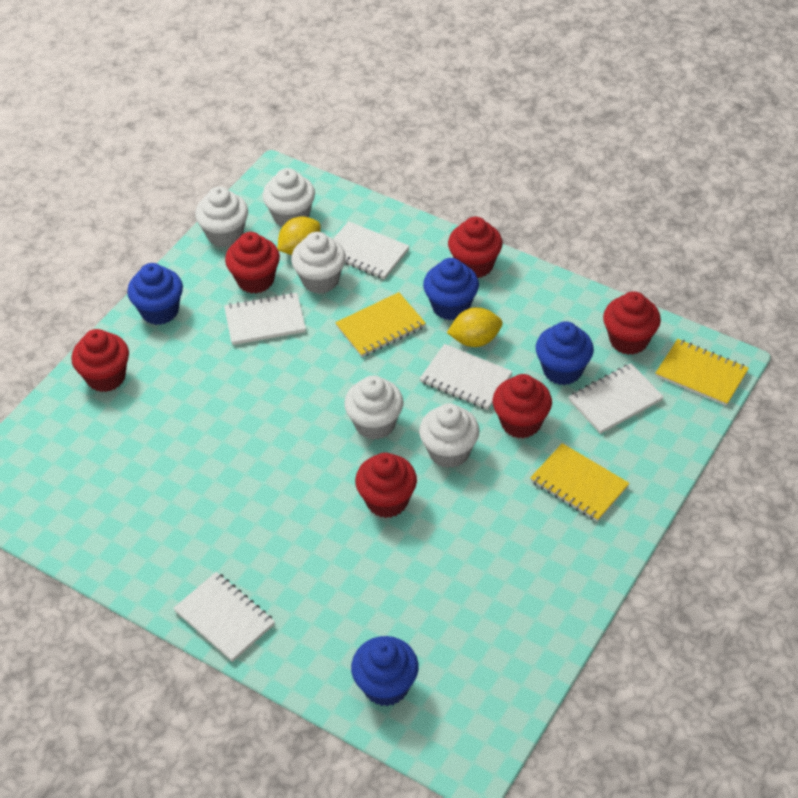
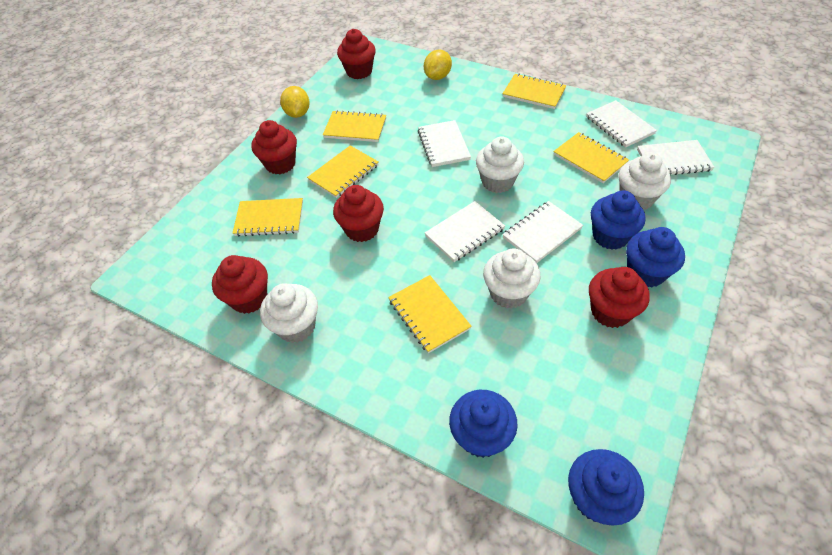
red cupcake: 6 -> 5
white cupcake: 5 -> 4
yellow notebook: 3 -> 6

